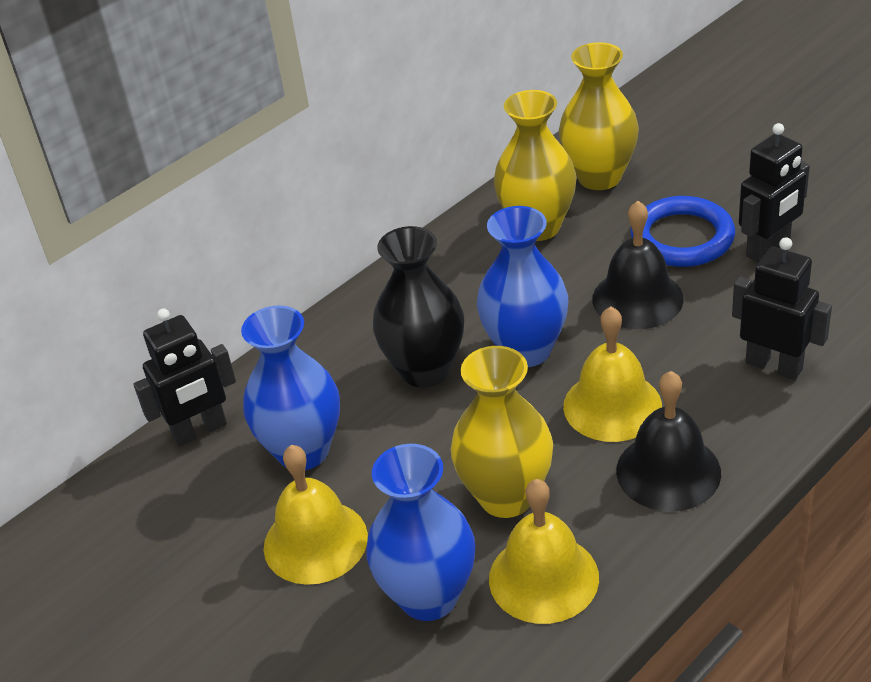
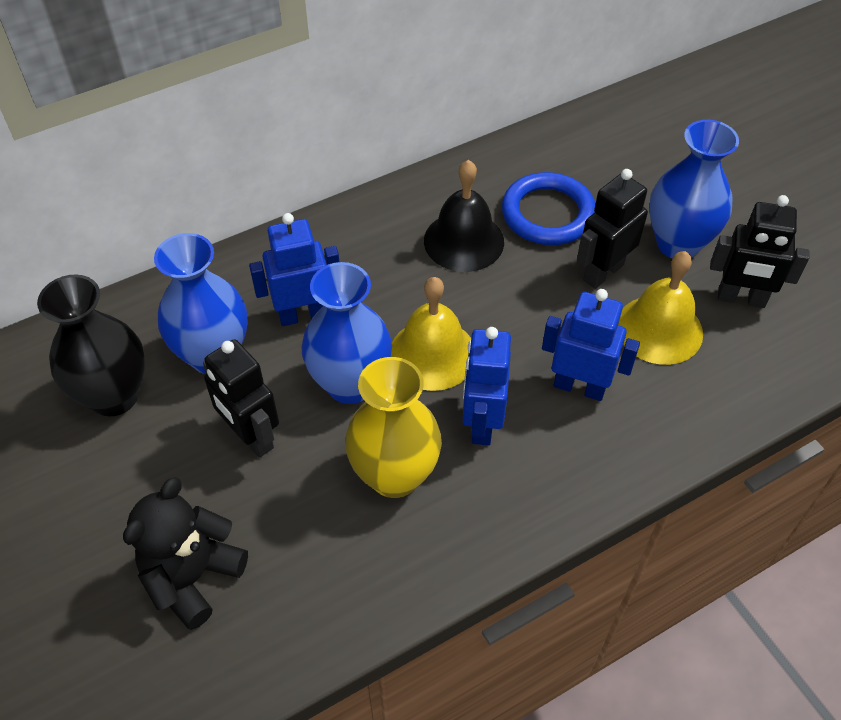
black bell: 2 -> 1
black teddy bear: 0 -> 1
blue robot: 0 -> 3
yellow bell: 3 -> 2
yellow vase: 3 -> 1

